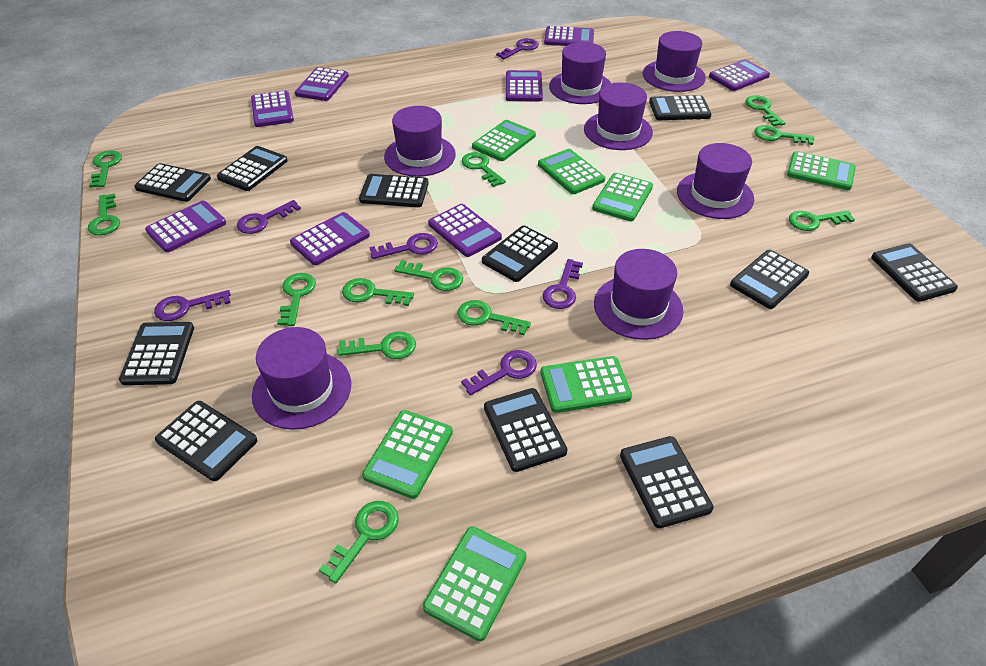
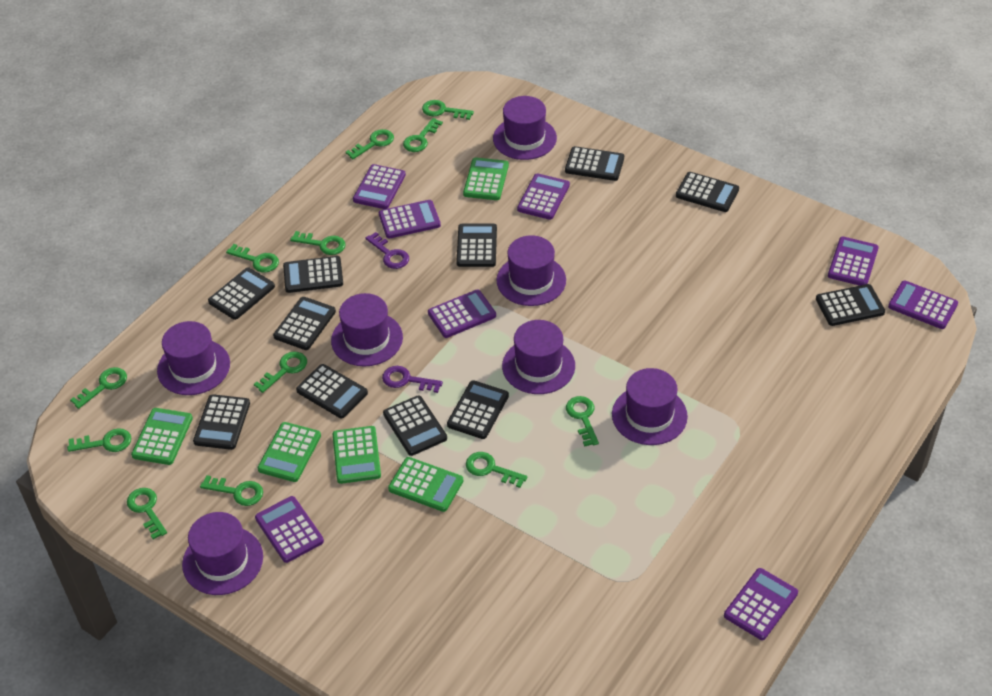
green calculator: 7 -> 5
purple key: 6 -> 2

